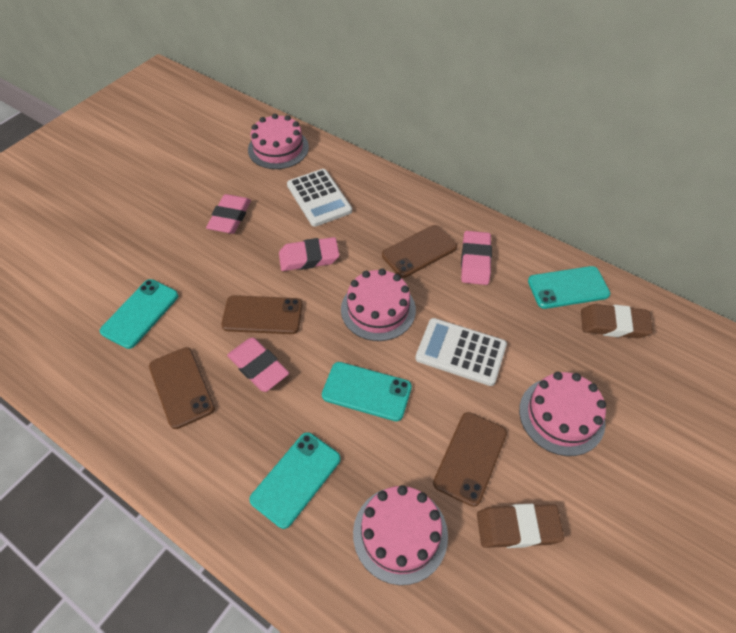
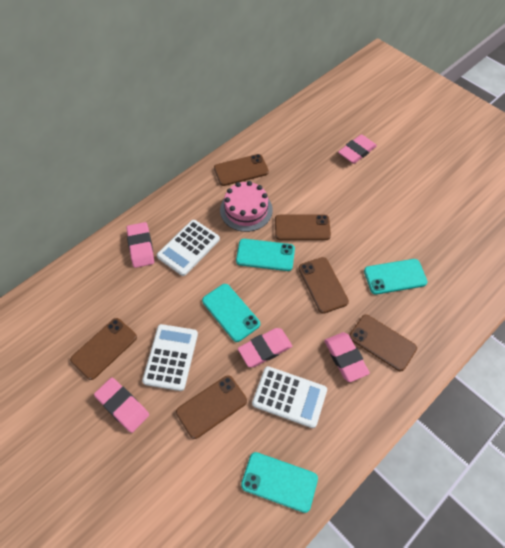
brown eraser: 2 -> 0
brown phone: 4 -> 6
pink cake: 4 -> 1
pink eraser: 4 -> 5
white calculator: 2 -> 3

